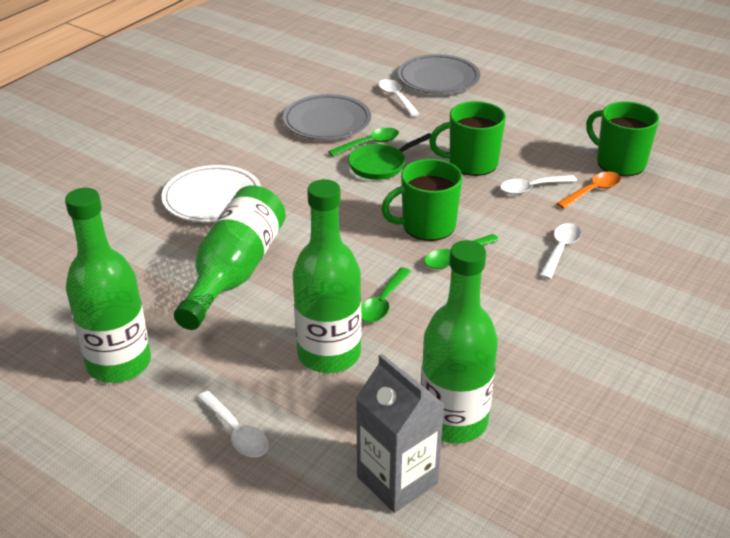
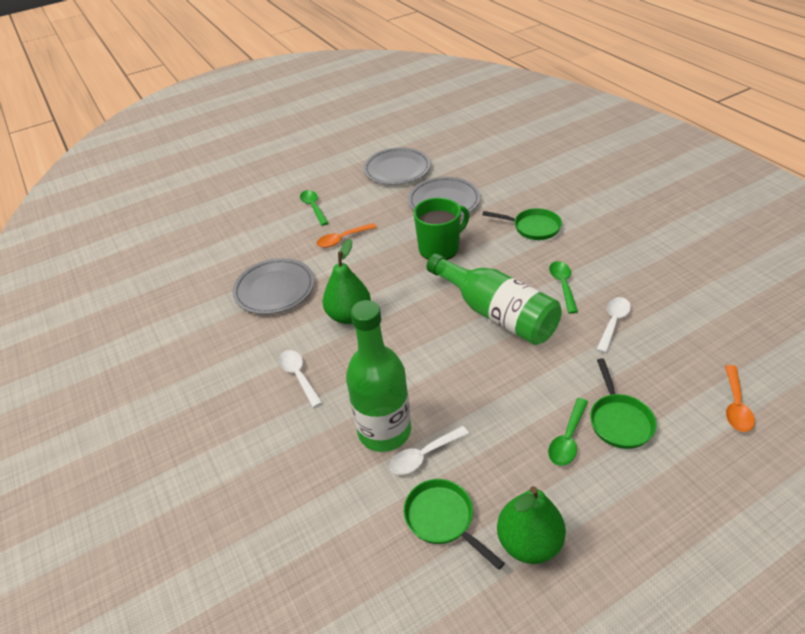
green bottle: 4 -> 2
green mug: 3 -> 1
green pan: 1 -> 3
green pear: 0 -> 2
grey carton: 1 -> 0
grey plate: 2 -> 3
orange spoon: 1 -> 2
white plate: 1 -> 0
white spoon: 4 -> 3

